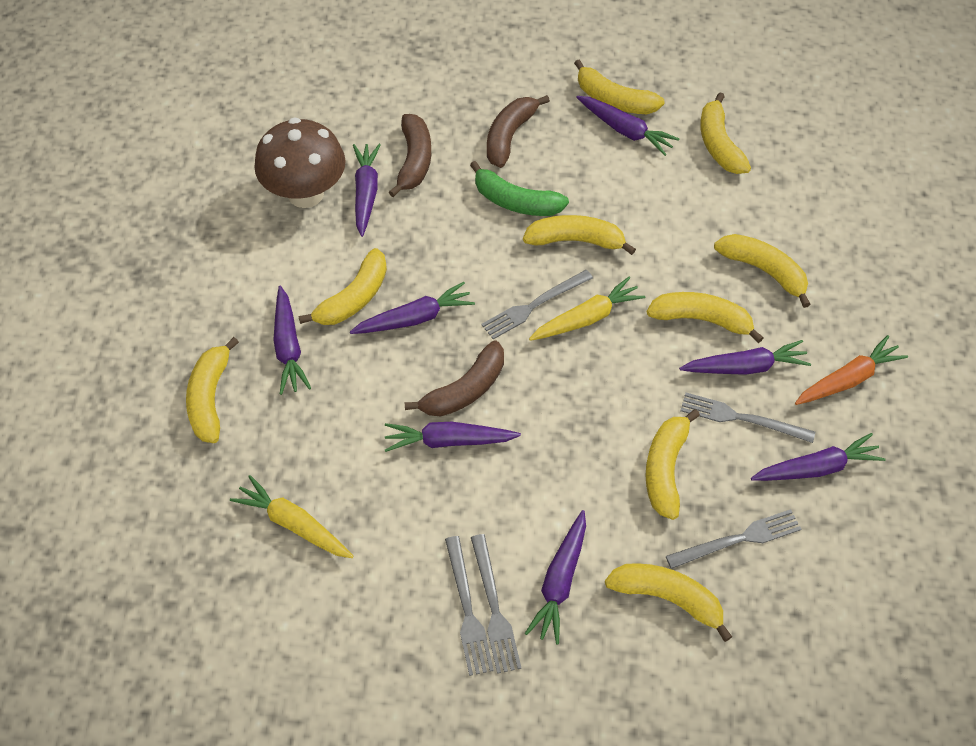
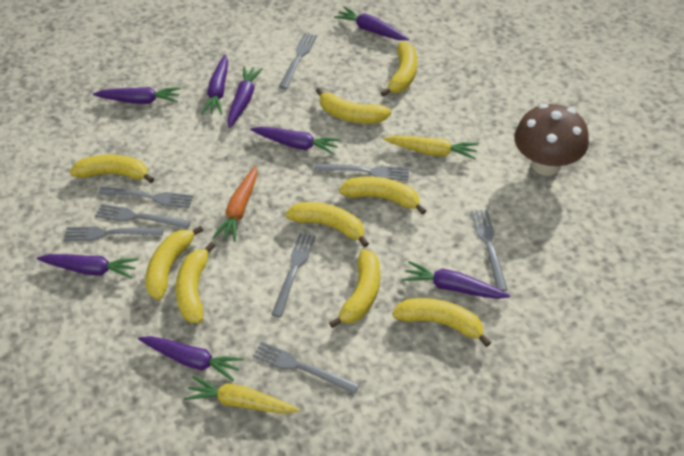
brown banana: 3 -> 0
green banana: 1 -> 0
grey fork: 5 -> 8

